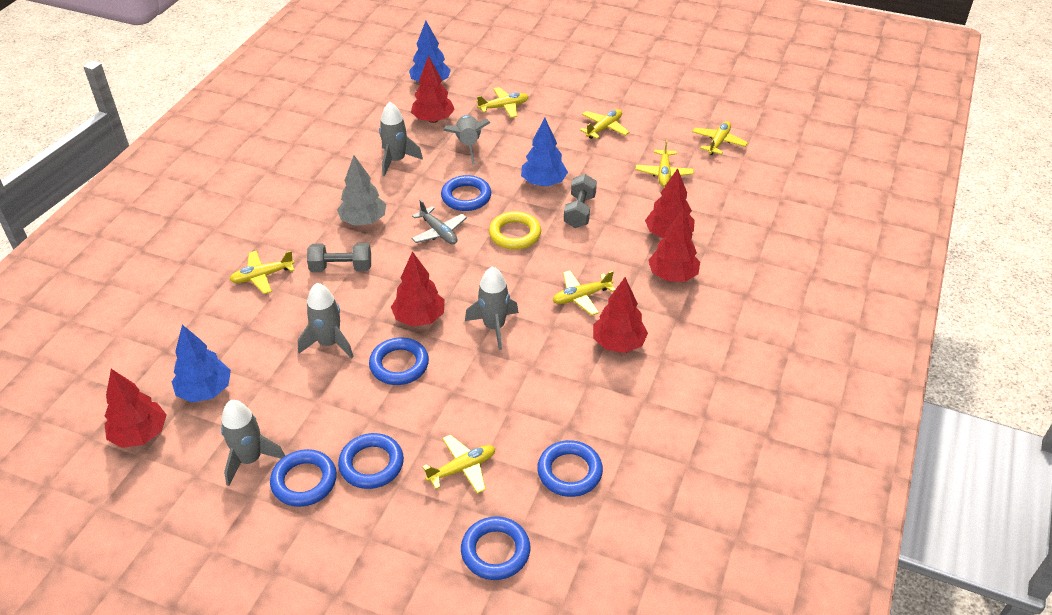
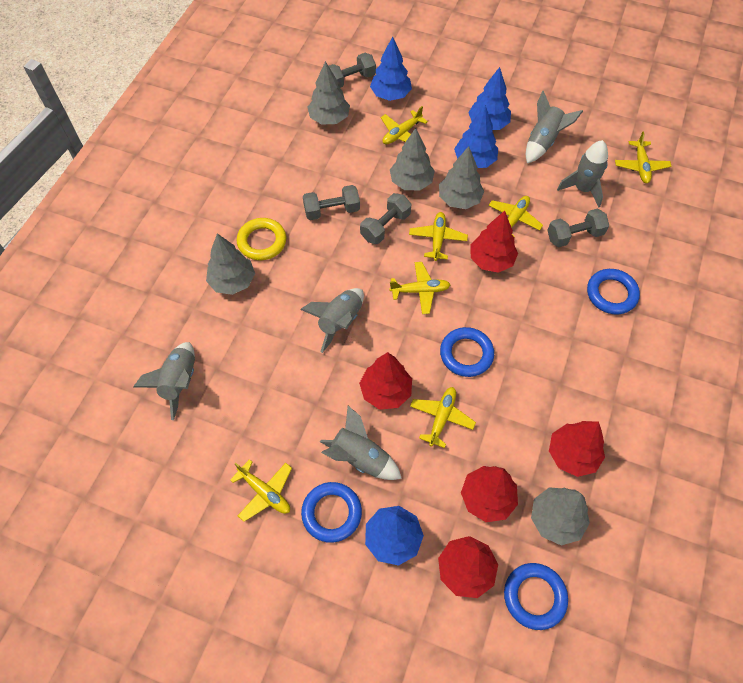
blue ring: 6 -> 4
blue tree: 3 -> 4
grey dumbbell: 2 -> 4
grey plane: 1 -> 0
grey tree: 1 -> 5
red tree: 6 -> 5

